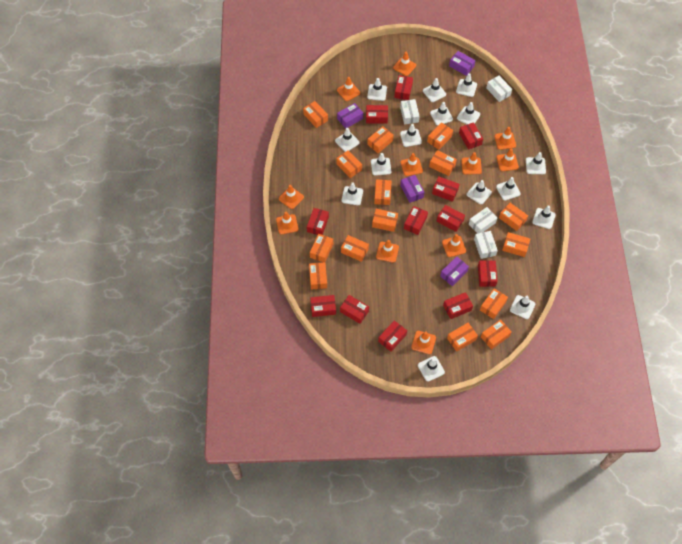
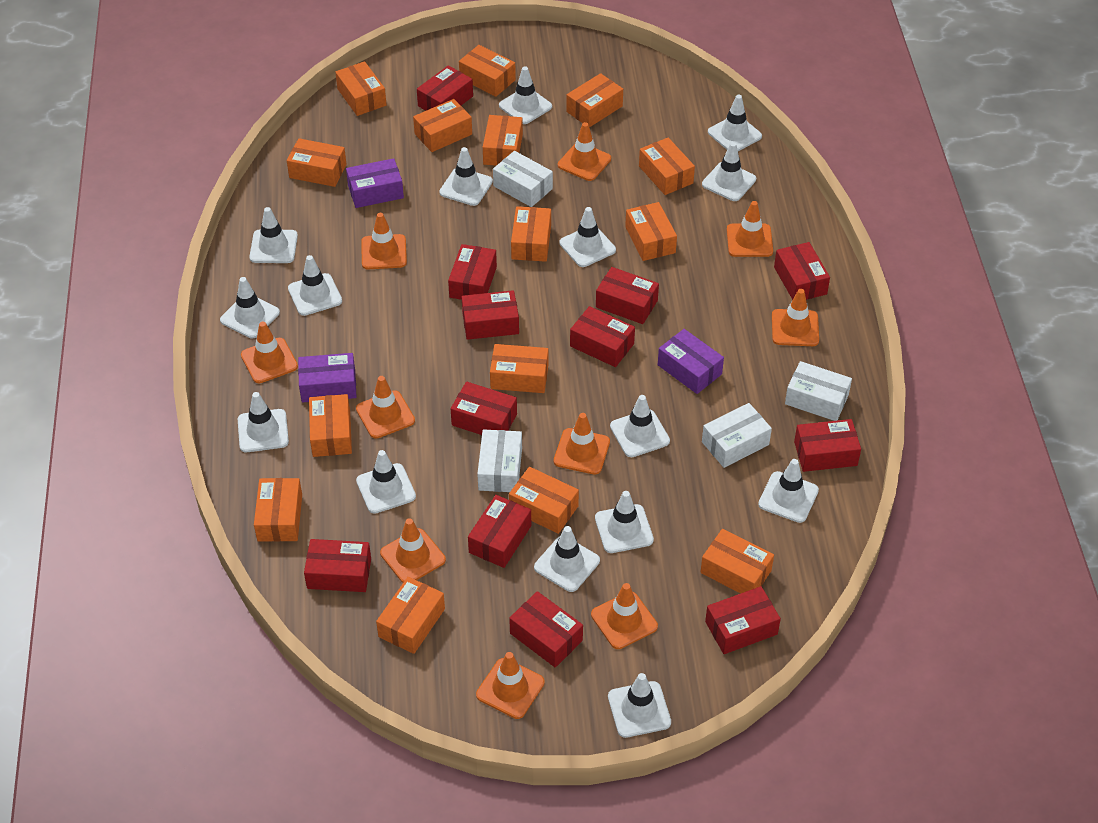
orange traffic cone: 11 -> 10
purple box: 4 -> 3

